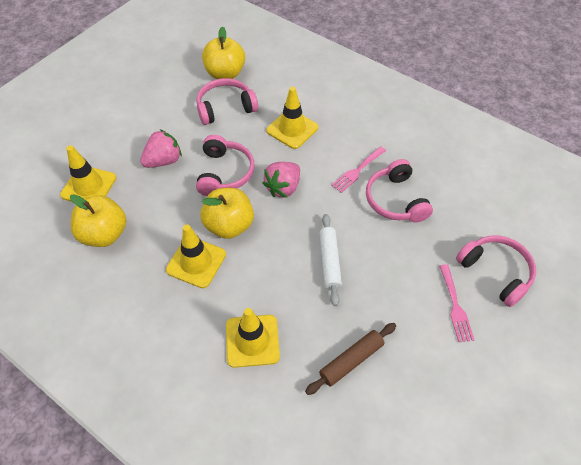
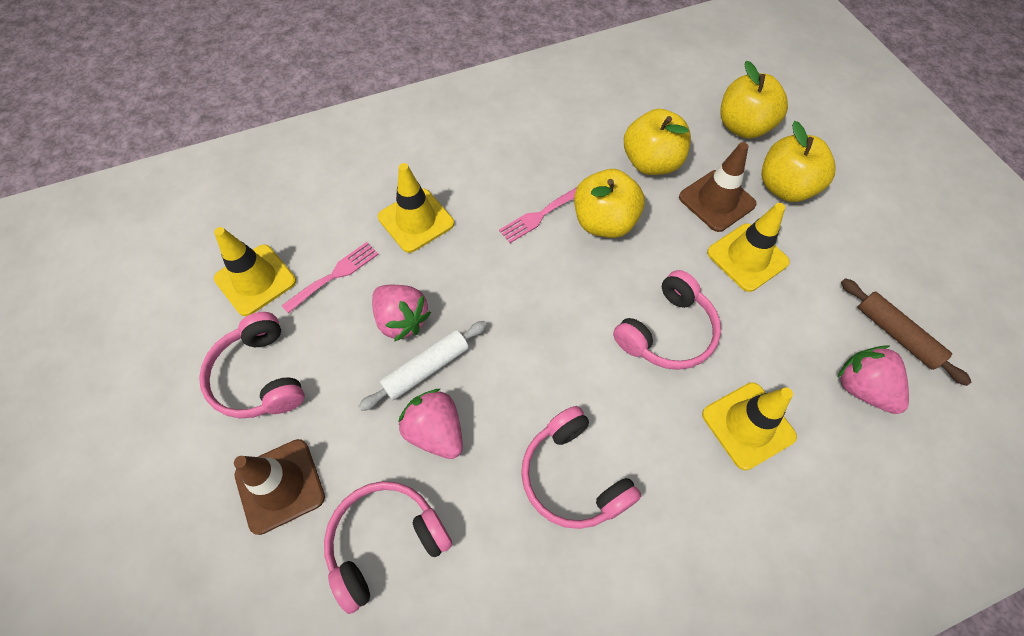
brown traffic cone: 0 -> 2
pink strawberry: 2 -> 3
yellow apple: 3 -> 4

